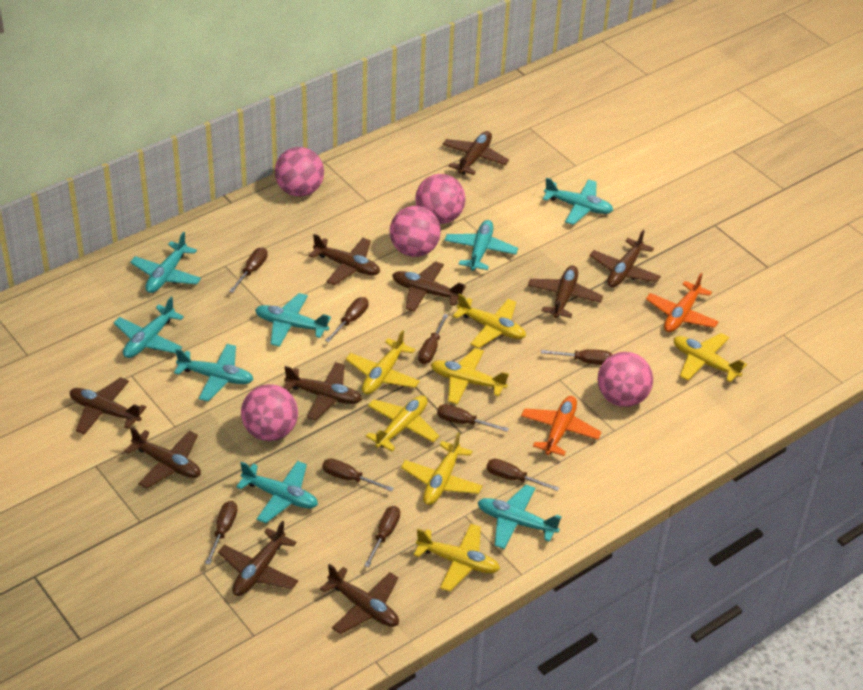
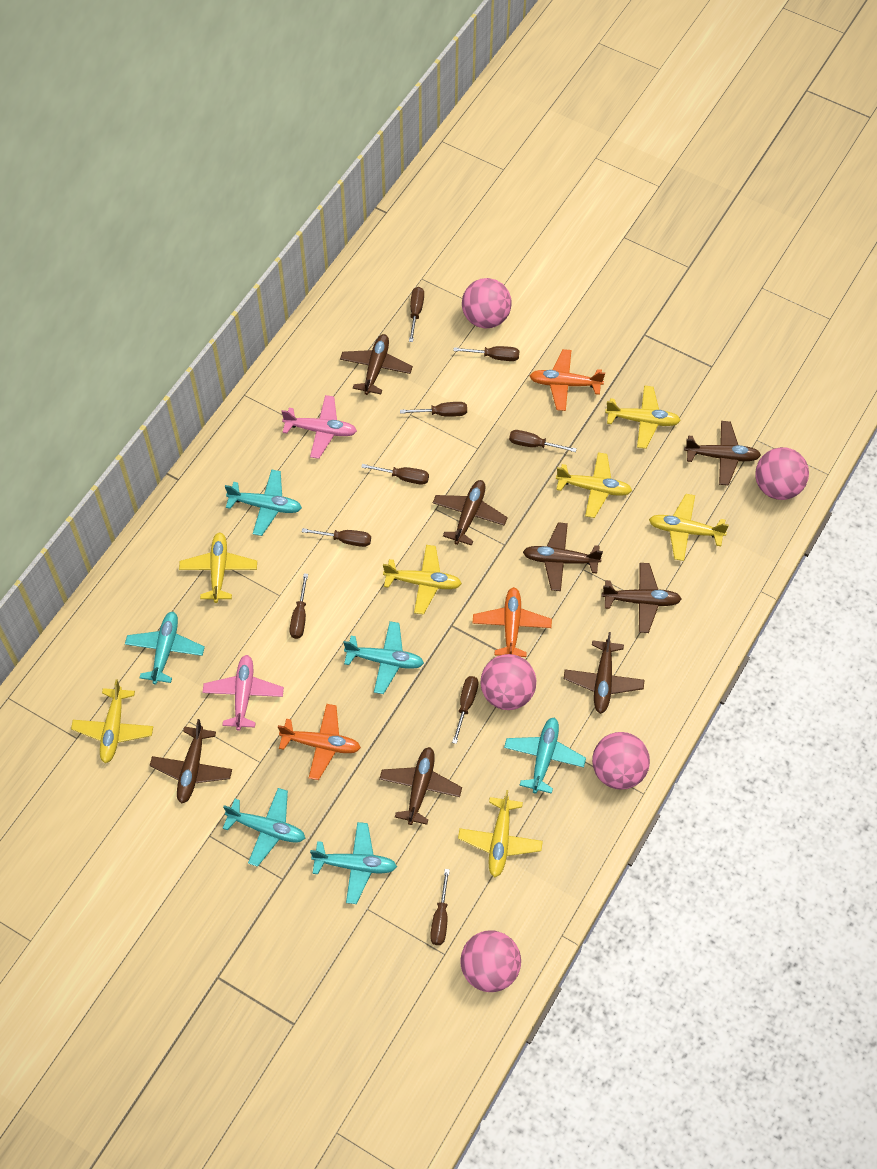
brown plane: 10 -> 8
orange plane: 2 -> 3
pink plane: 0 -> 2
turquoise plane: 8 -> 6

